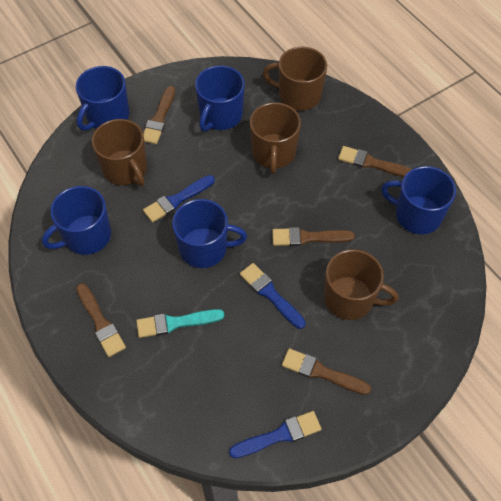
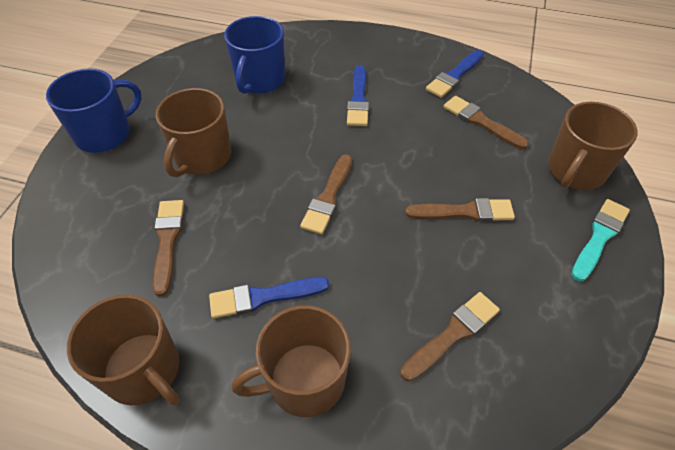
blue mug: 5 -> 2

